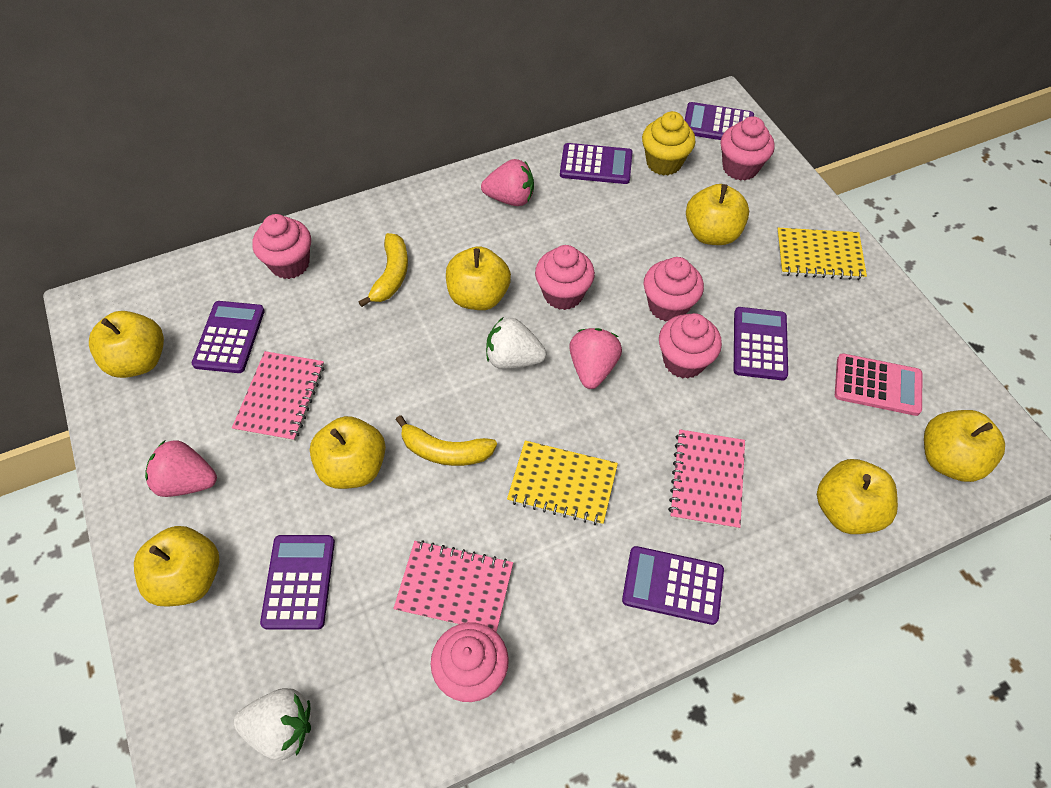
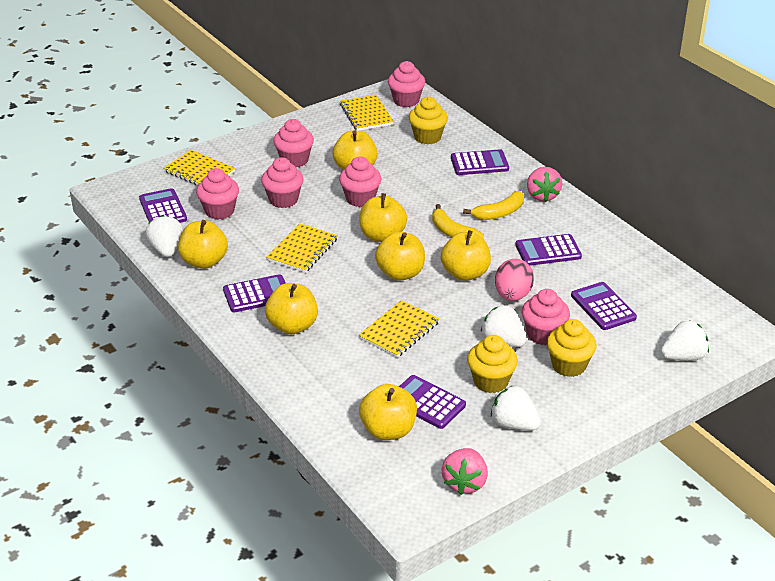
pink calculator: 1 -> 0
pink egg: 0 -> 1
pink notebook: 3 -> 0
pink strawberry: 3 -> 2
white strawberry: 2 -> 4
yellow cupcake: 1 -> 3
yellow notebook: 2 -> 4

